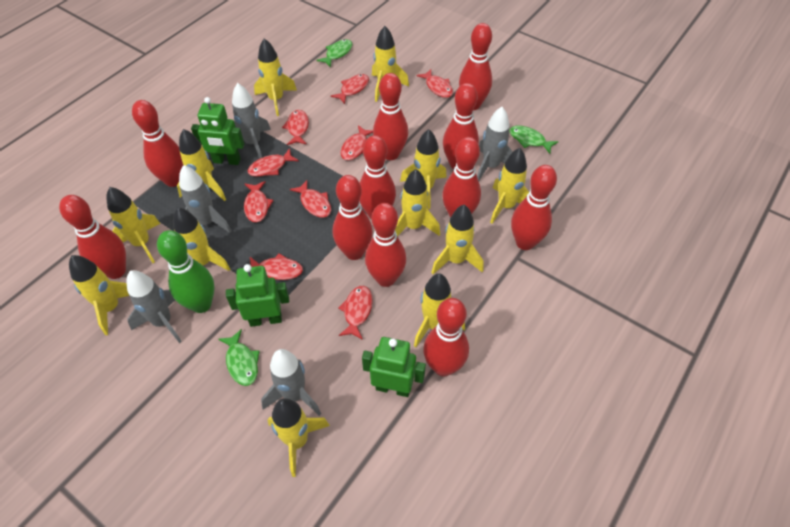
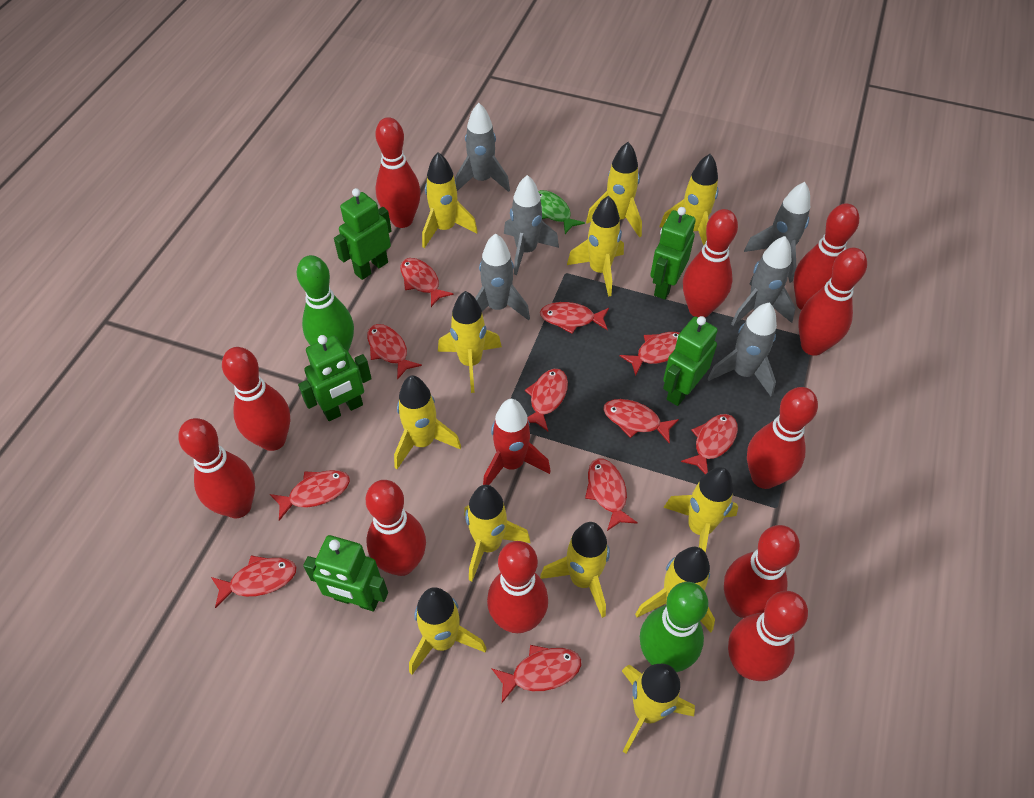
green bowling pin: 1 -> 2
green fish: 3 -> 1
green robot: 3 -> 5
grey rocket: 5 -> 6
red fish: 9 -> 11
red rocket: 0 -> 1

